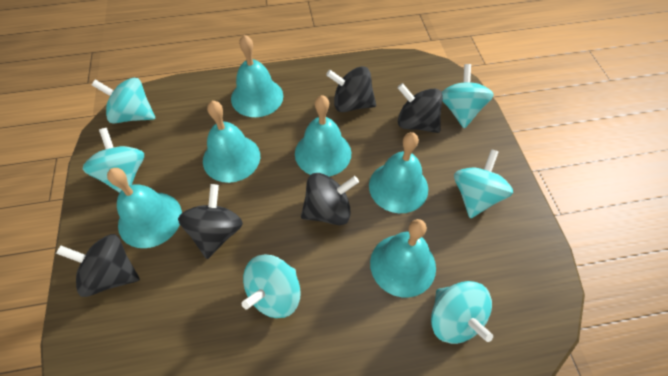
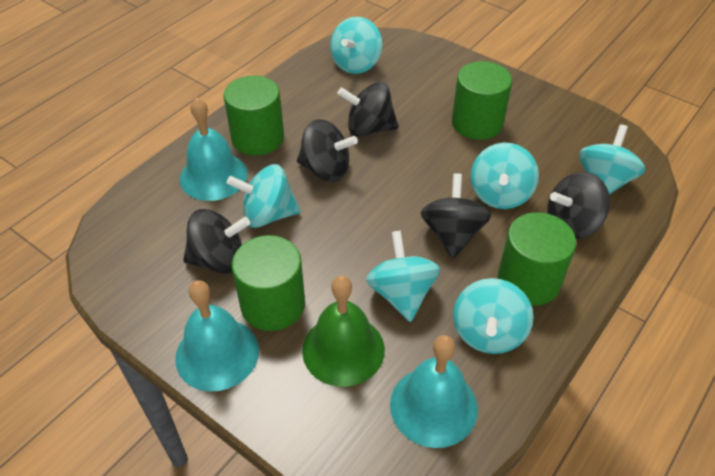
green bell: 0 -> 1
green cylinder: 0 -> 4
turquoise bell: 6 -> 3

